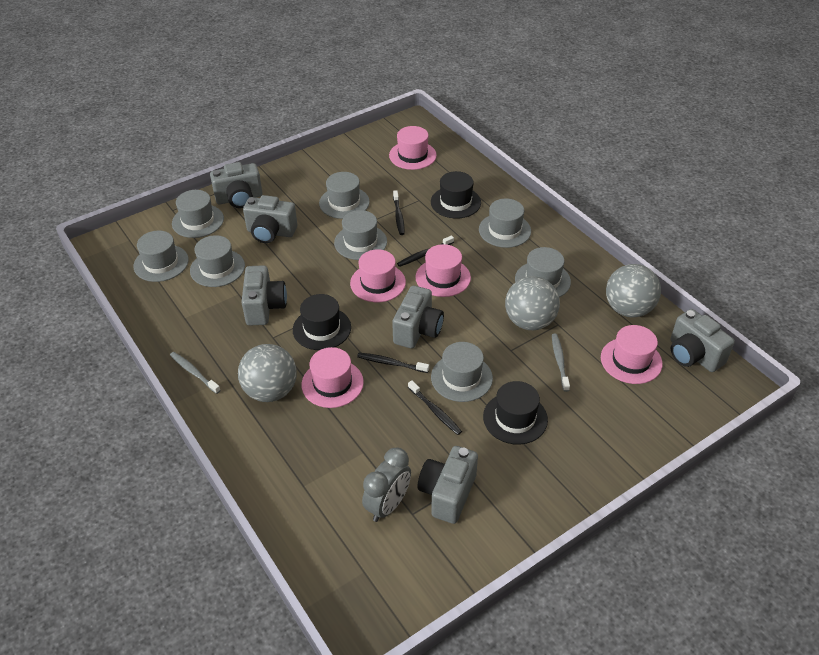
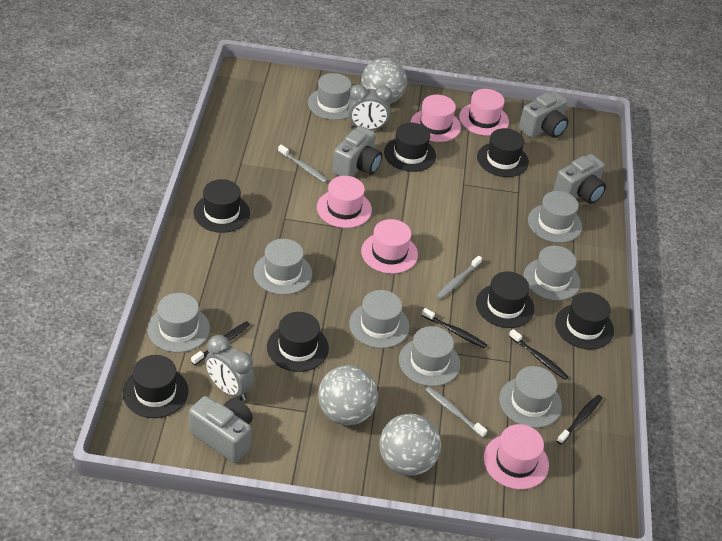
black hat: 3 -> 7
grey camera: 6 -> 4
grey clock: 1 -> 2
grey toothbrush: 2 -> 3

